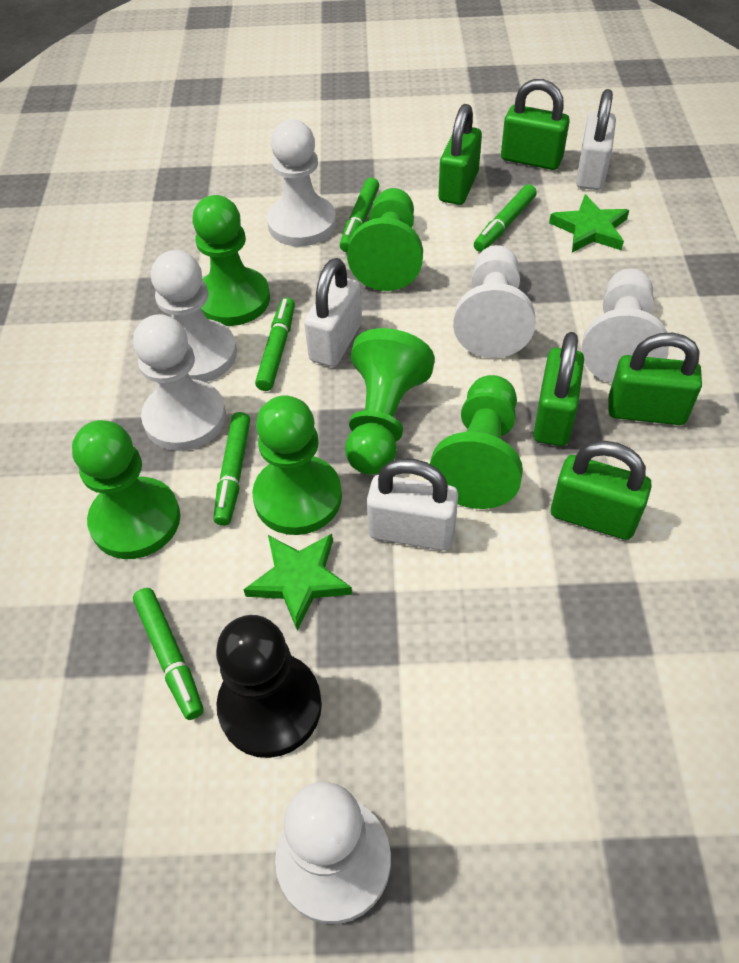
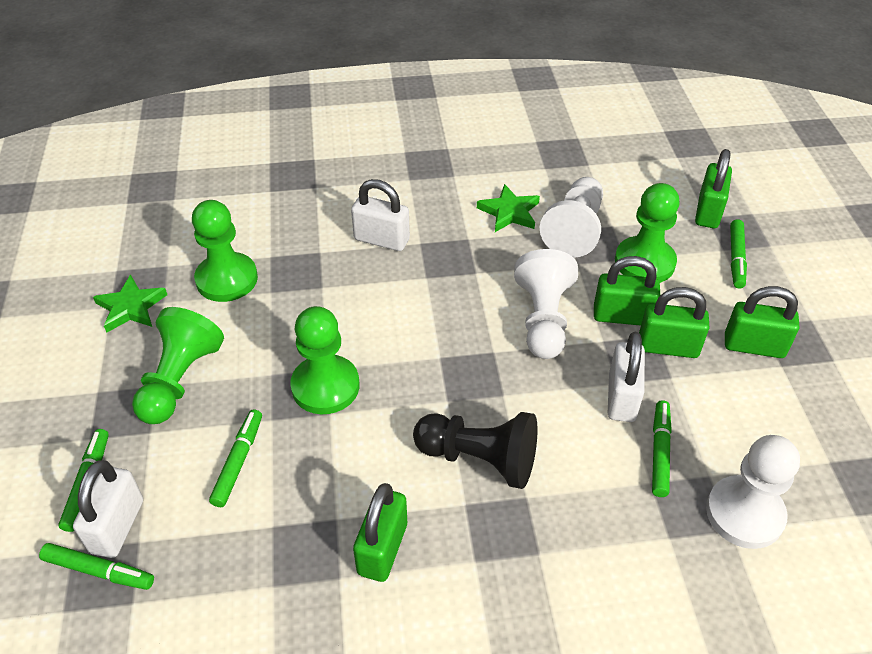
green pawn: 6 -> 4
white pawn: 6 -> 3

